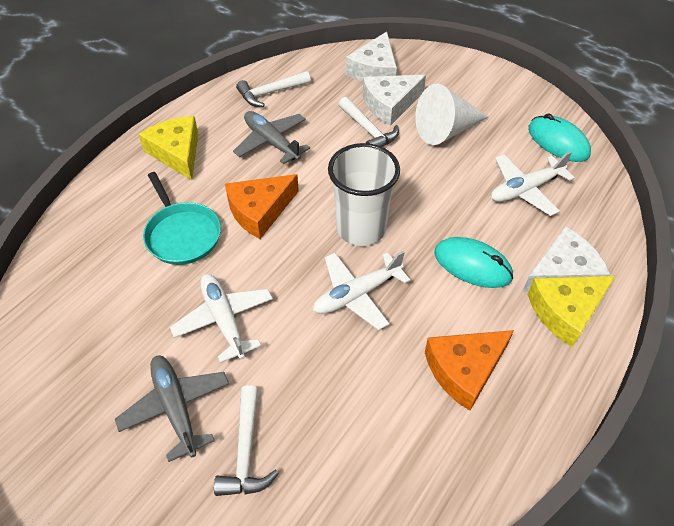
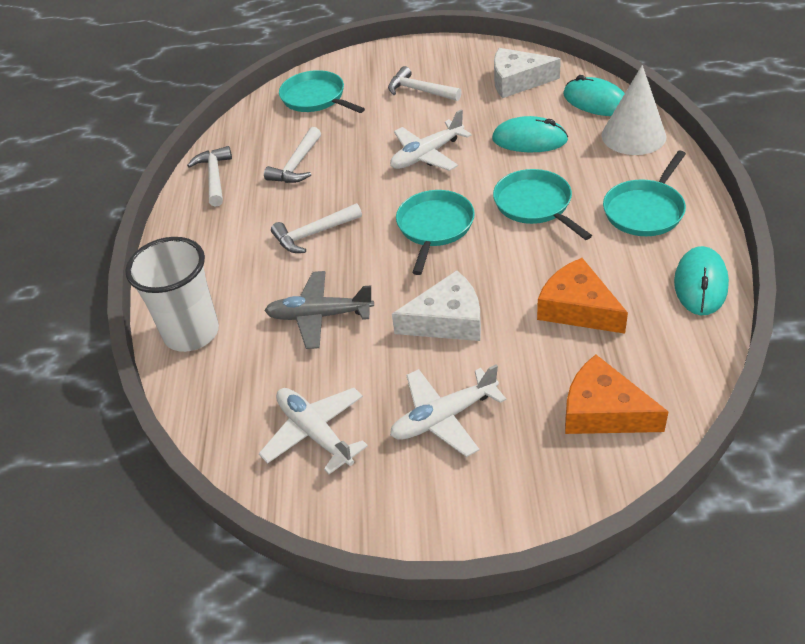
grey plane: 2 -> 1
turquoise mouse: 2 -> 3
turquoise pan: 1 -> 4
white cheese: 3 -> 2
white hammer: 3 -> 4
yellow cheese: 2 -> 0

